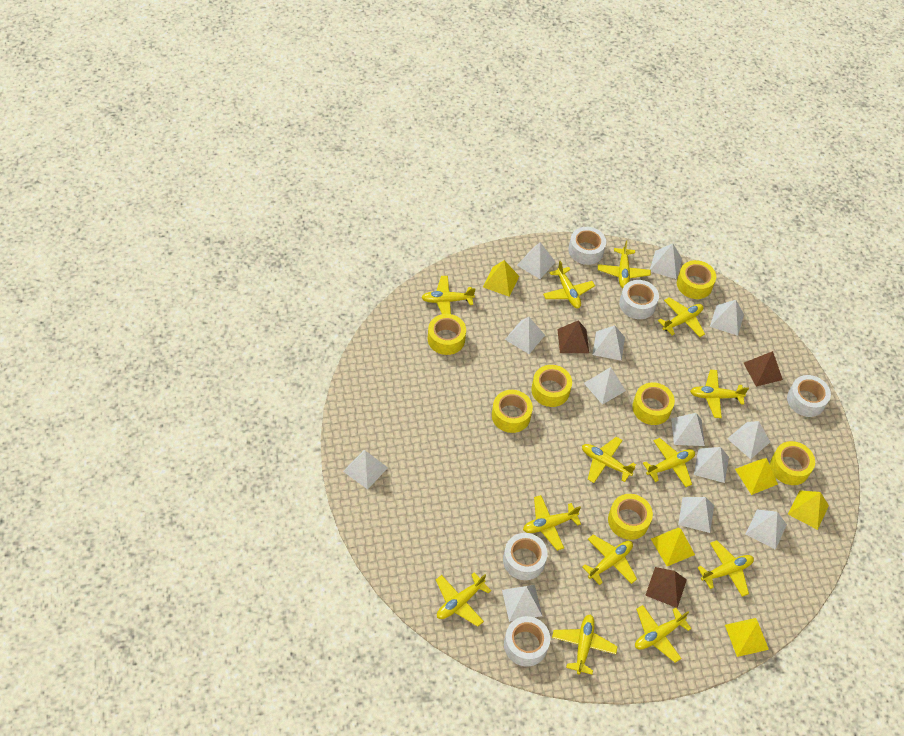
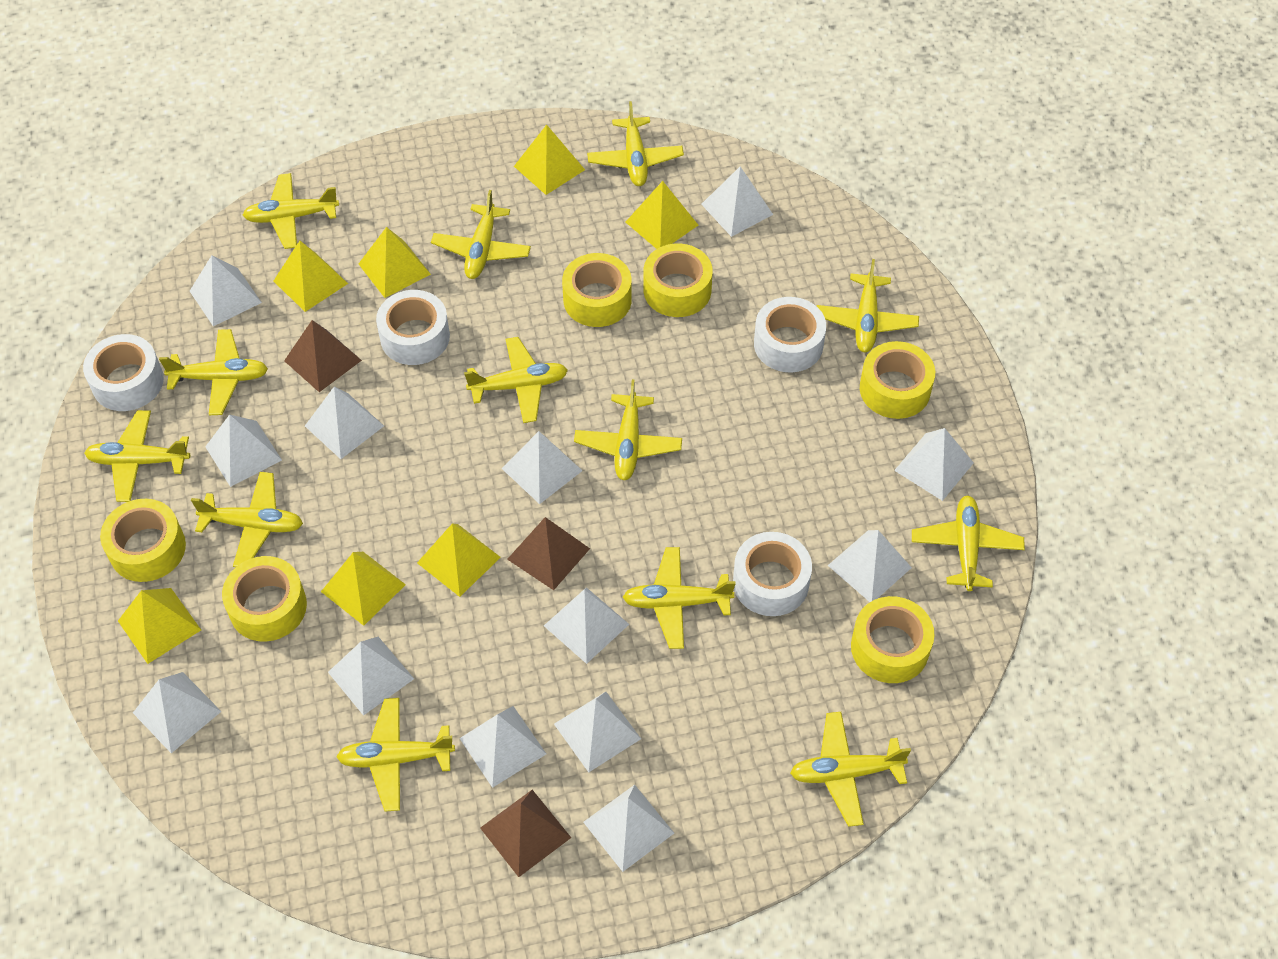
white tape: 5 -> 4
yellow pyramid: 5 -> 7
yellow tape: 7 -> 6

